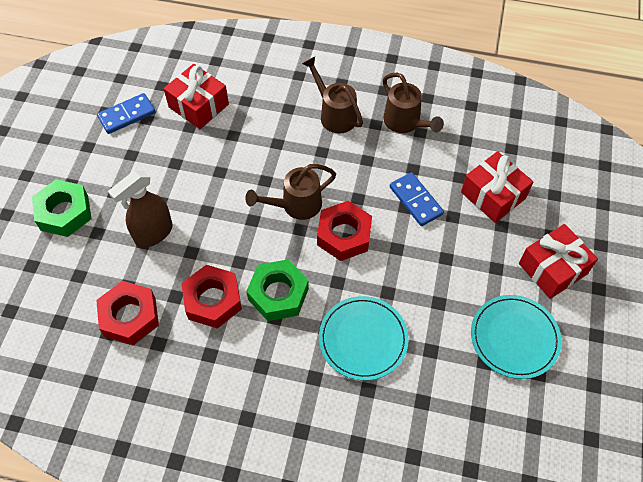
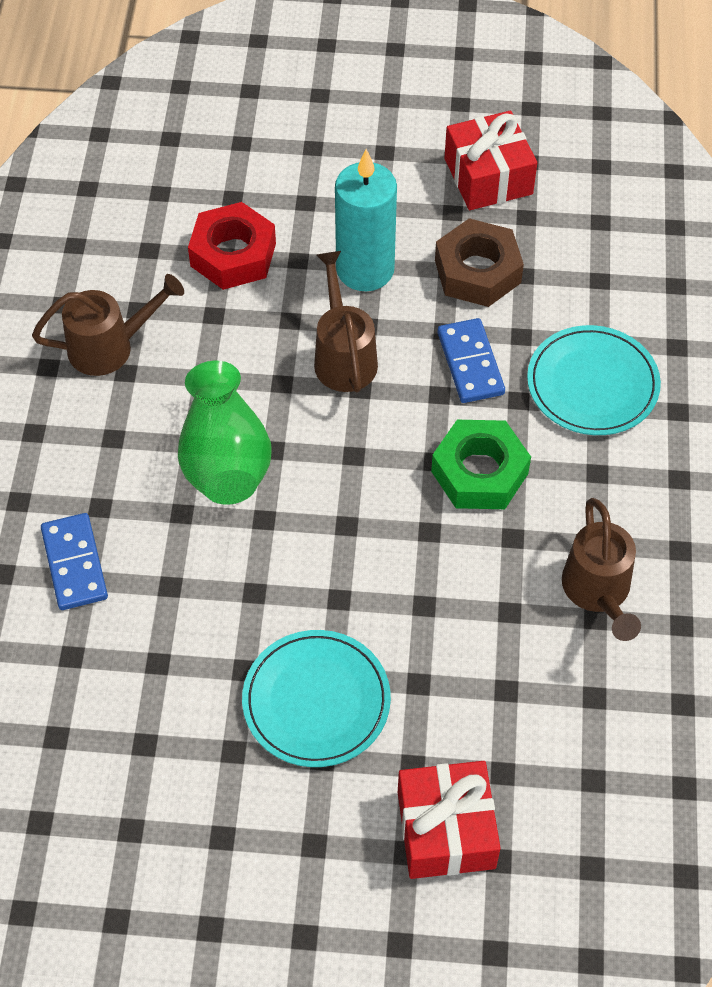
brown nut: 0 -> 1
brown spray bottle: 1 -> 0
green nut: 2 -> 1
green vase: 0 -> 1
red gift: 3 -> 2
red nut: 3 -> 1
turquoise candle: 0 -> 1

